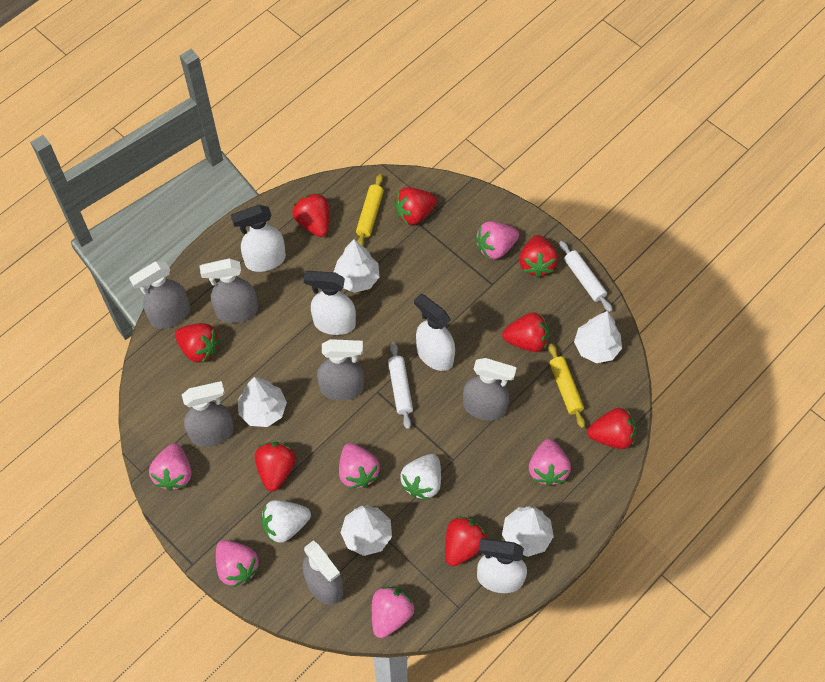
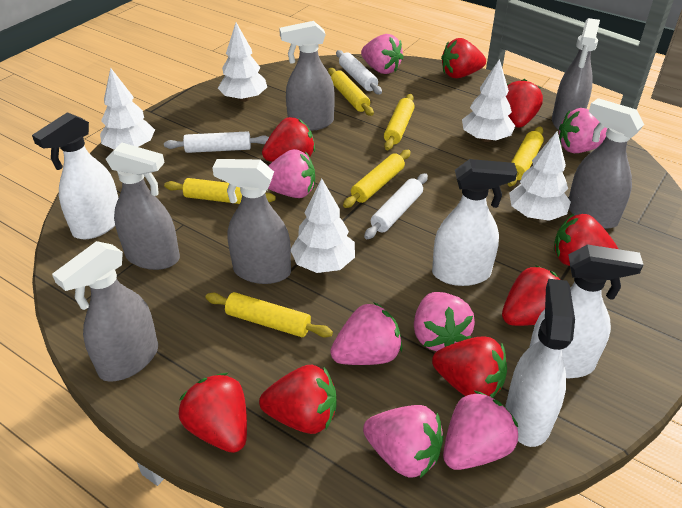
pink strawberry: 6 -> 7
white rolling pin: 2 -> 3
white strawberry: 2 -> 0
yellow rolling pin: 2 -> 6

